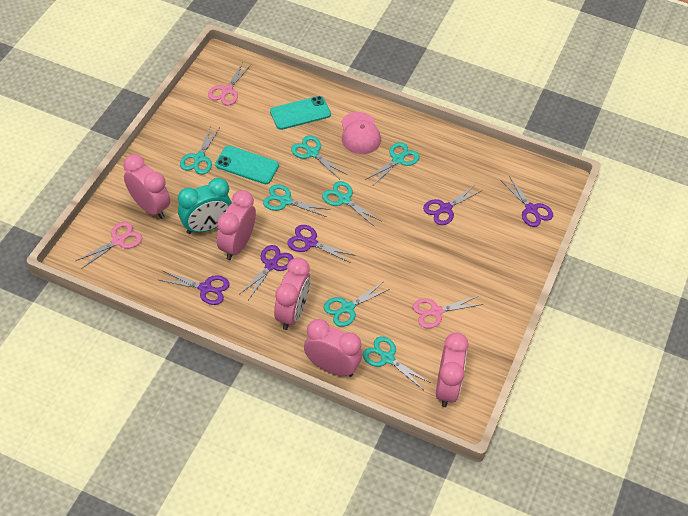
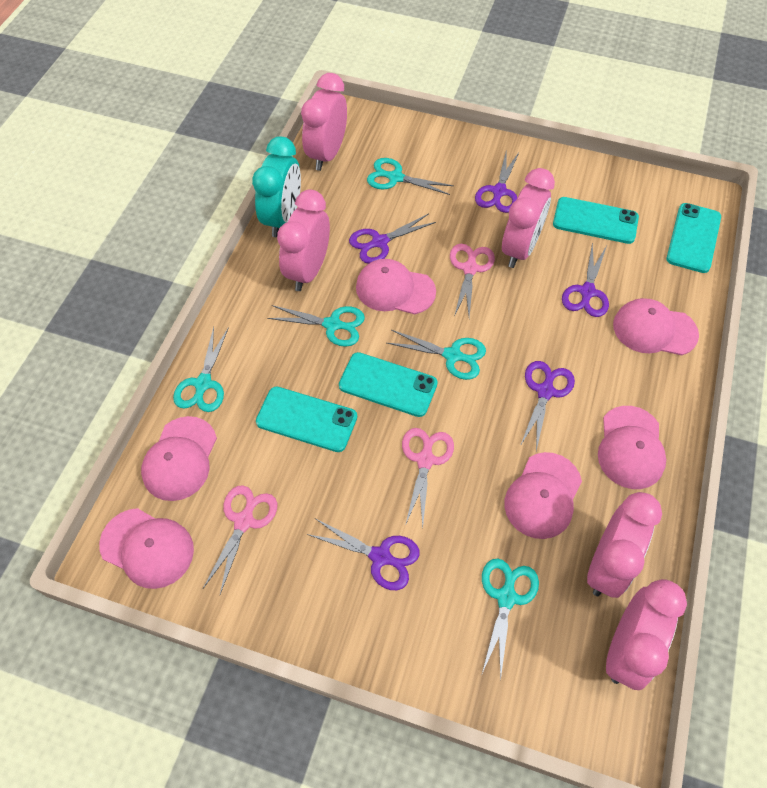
pink cap: 1 -> 6
turquoise phone: 2 -> 4
turquoise scissors: 7 -> 5

